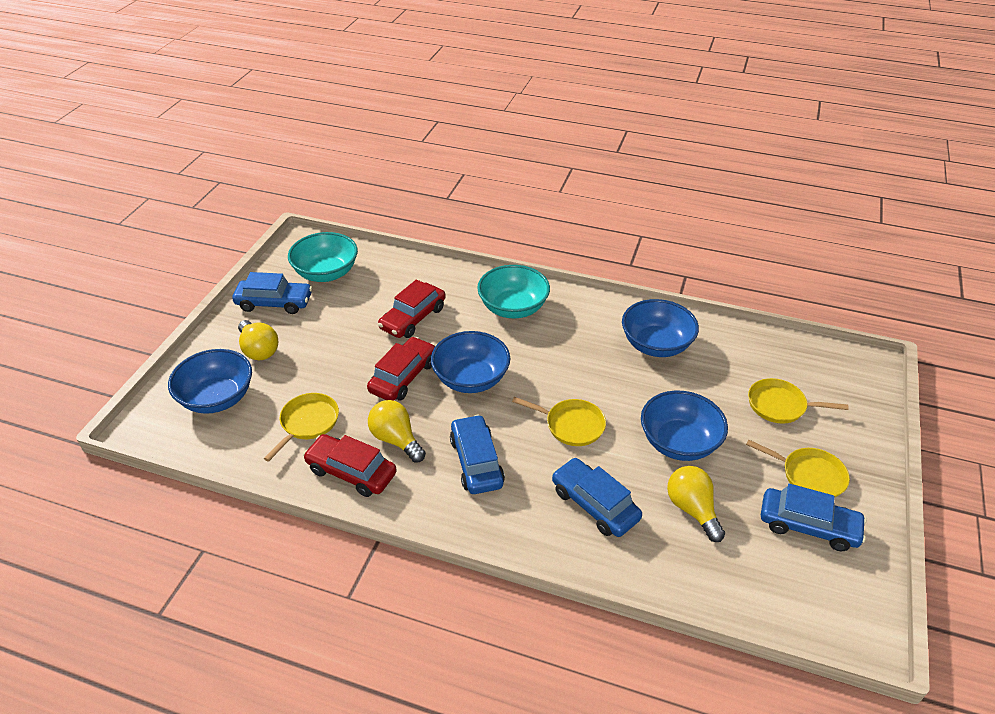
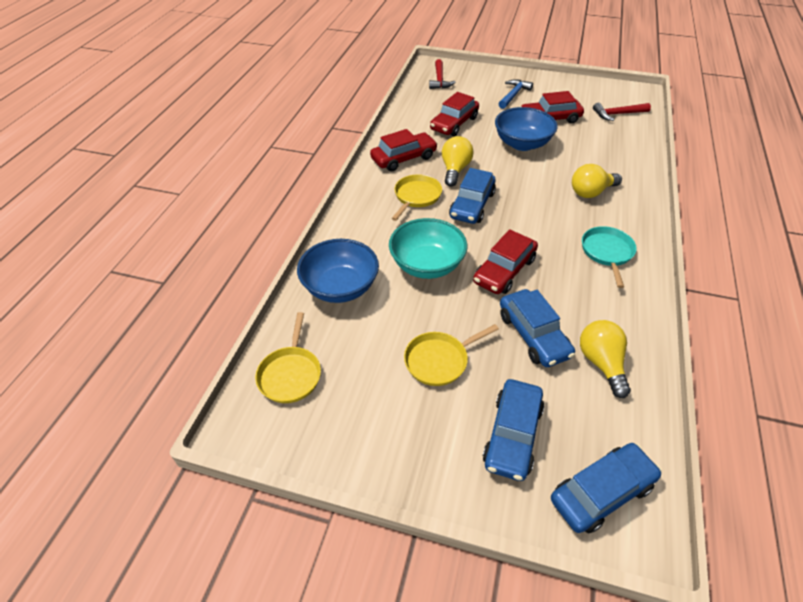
blue bowl: 4 -> 2
blue hammer: 0 -> 1
red car: 3 -> 4
red hammer: 0 -> 2
turquoise bowl: 2 -> 1
turquoise pan: 0 -> 1
yellow pan: 4 -> 3

